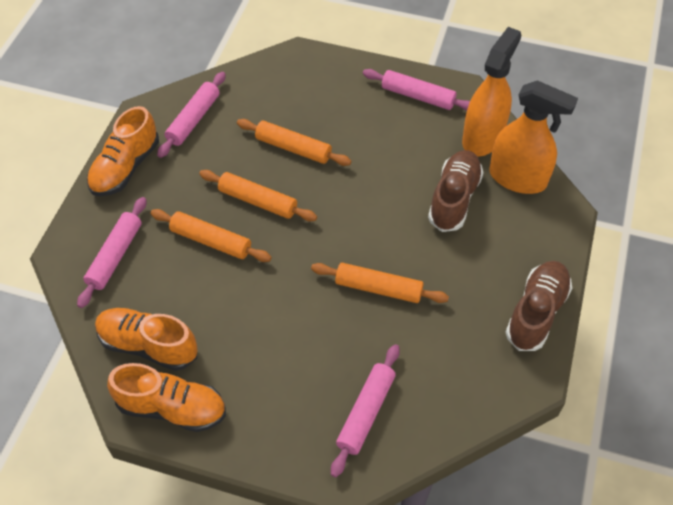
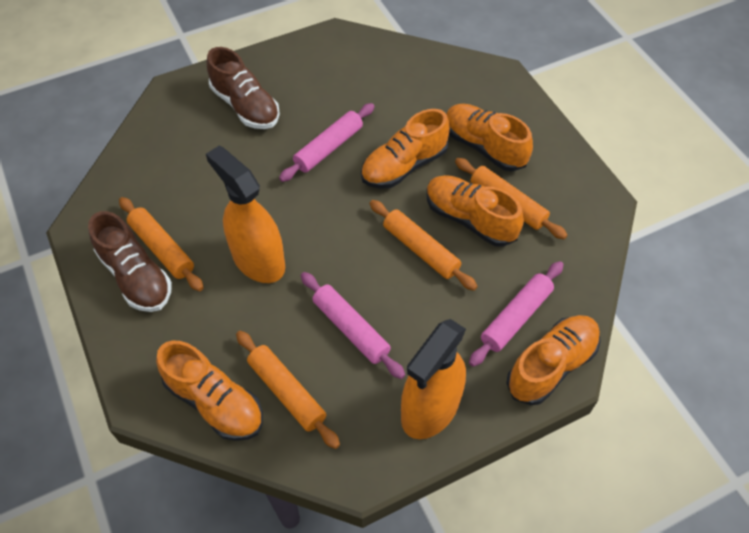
orange shoe: 3 -> 5
pink rolling pin: 4 -> 3

